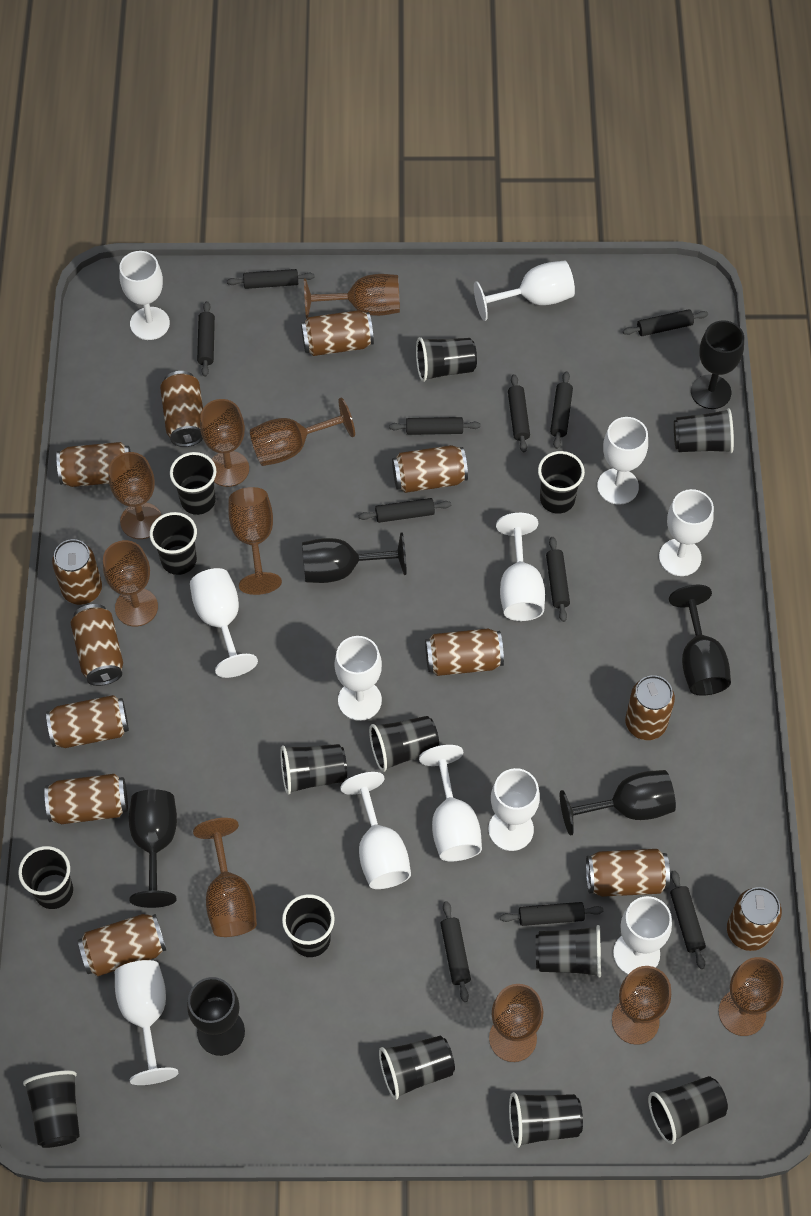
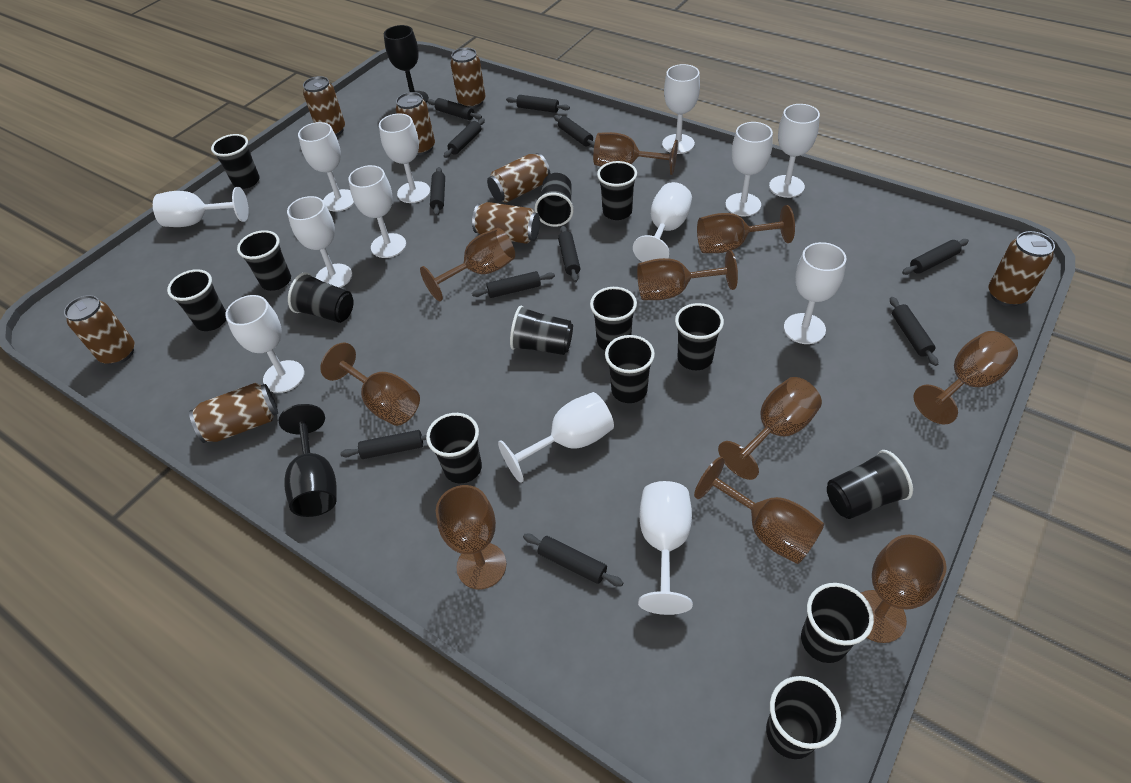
black goblet: 6 -> 2
brown can: 13 -> 8
white goblet: 12 -> 13

